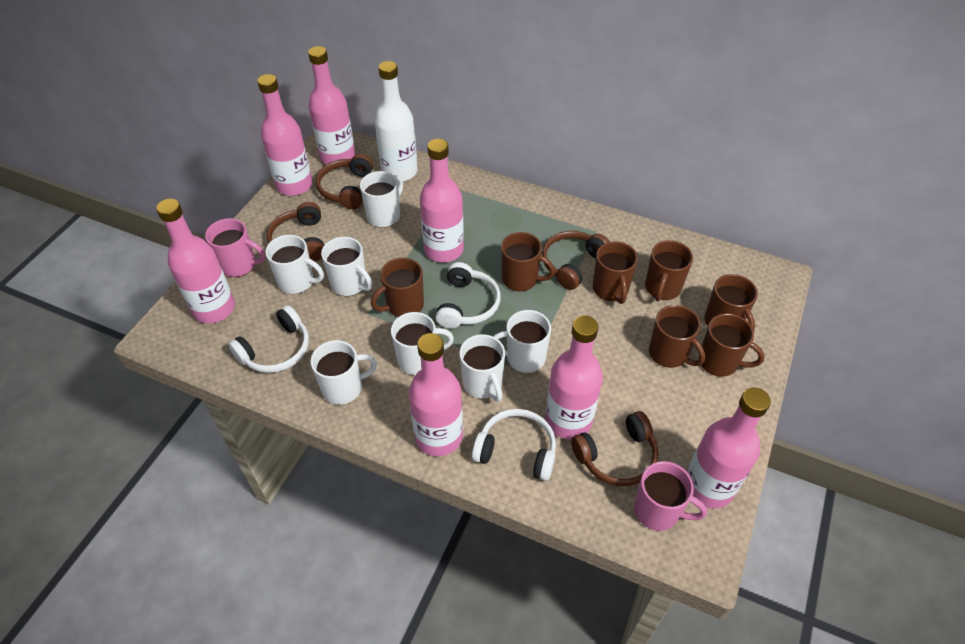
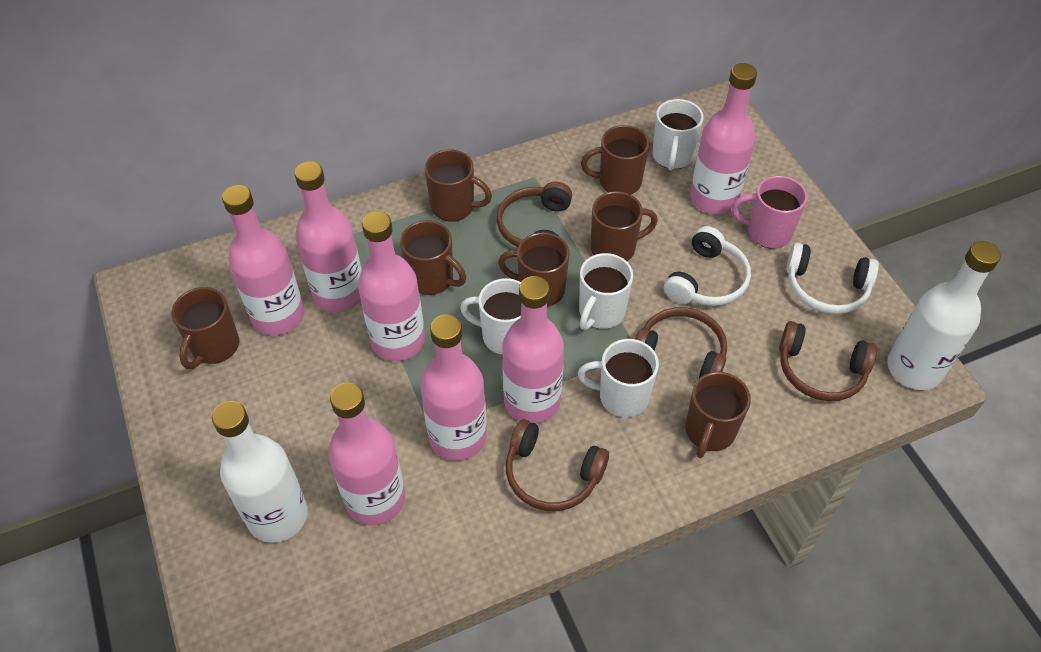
pink mug: 2 -> 1
white bottle: 1 -> 2
white headphones: 3 -> 2
white mug: 7 -> 4

